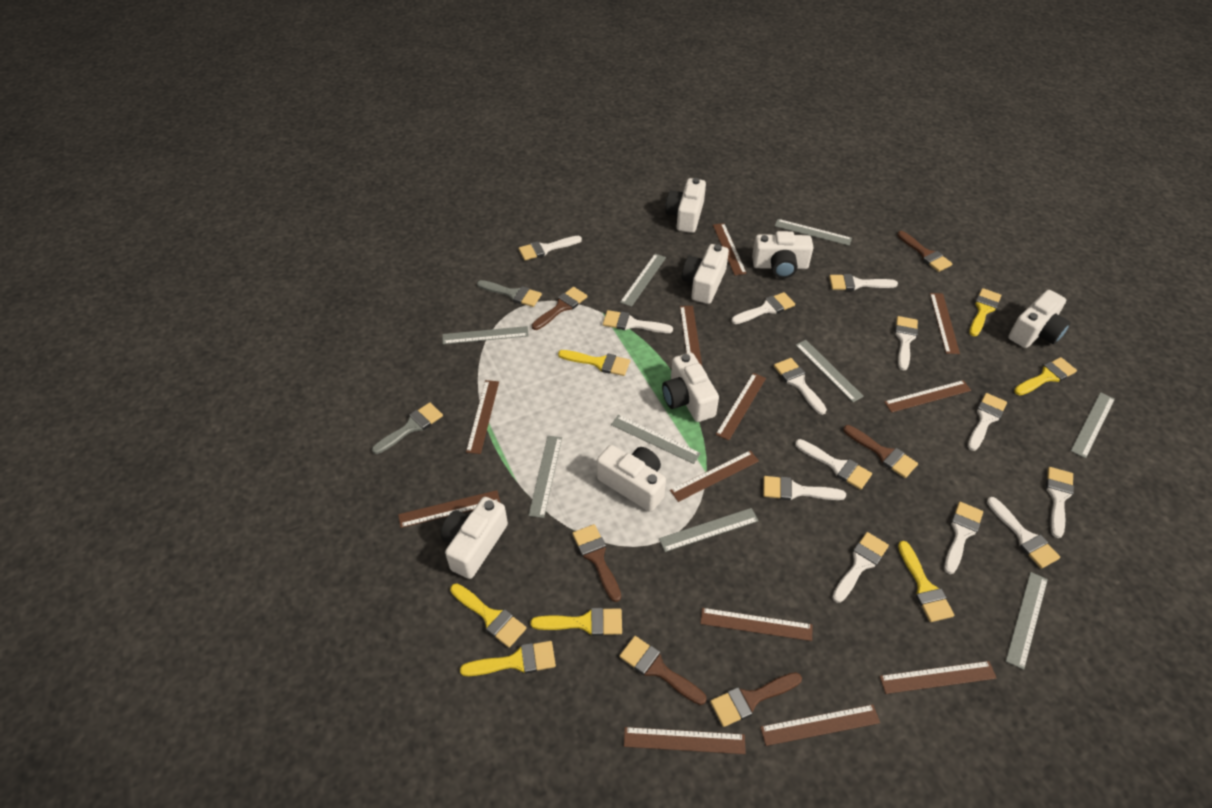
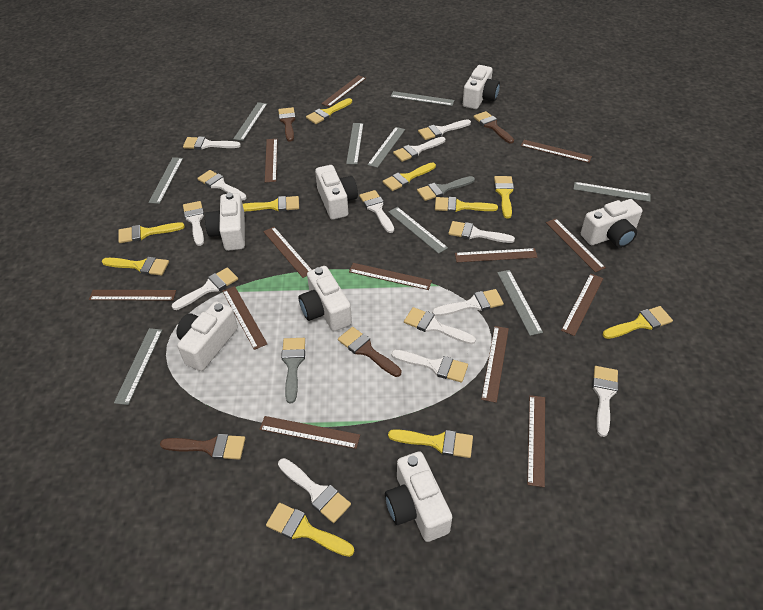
brown brush: 6 -> 4
brown ruler: 12 -> 13
yellow brush: 7 -> 10

